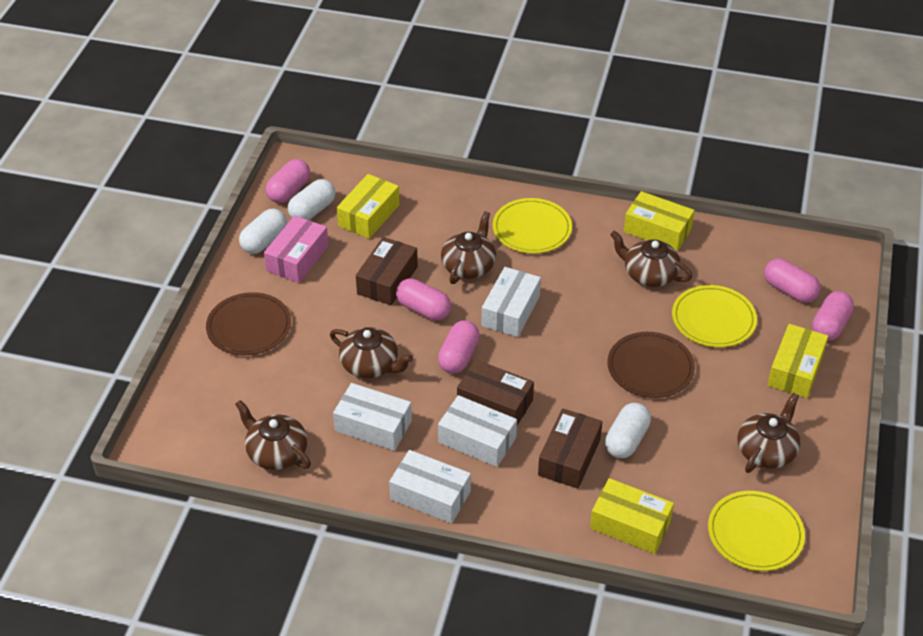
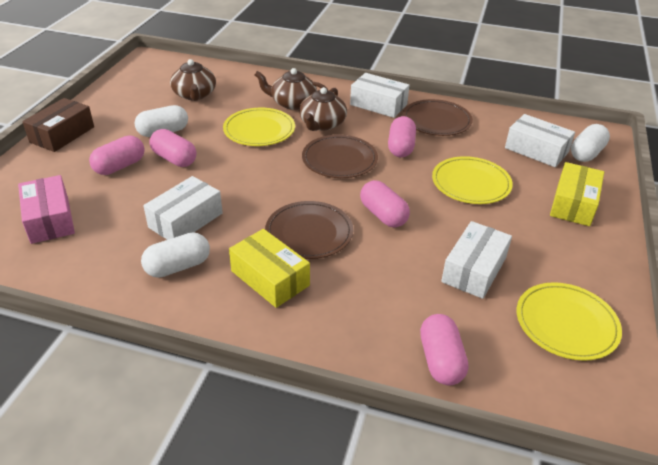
brown box: 3 -> 1
brown plate: 2 -> 3
brown teapot: 5 -> 3
yellow box: 4 -> 2

